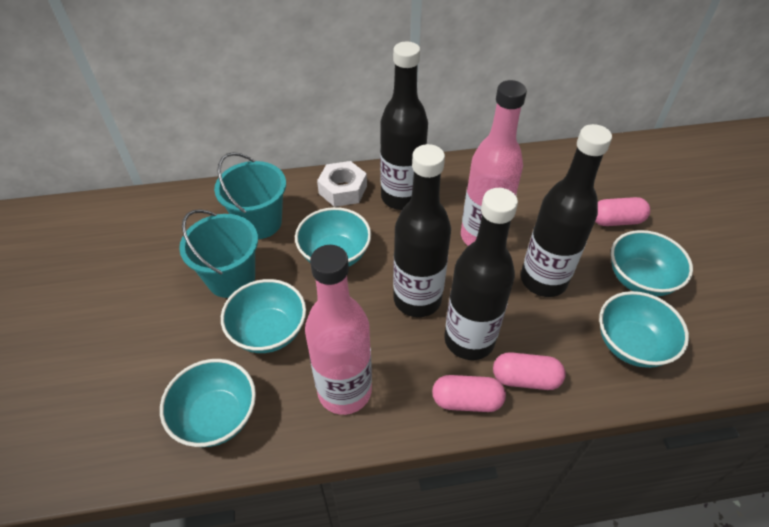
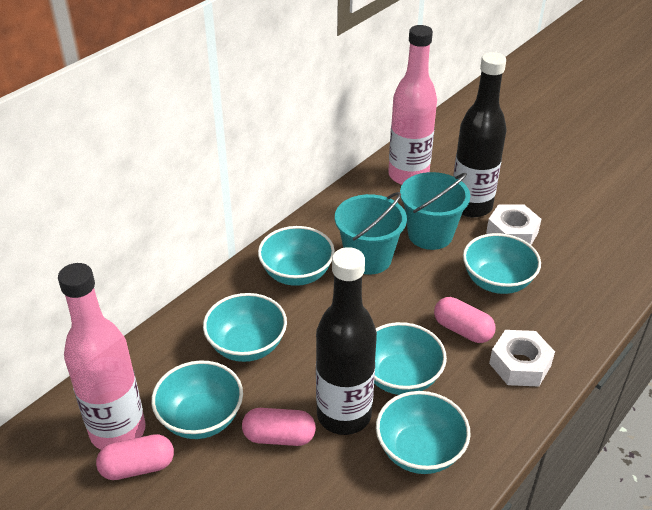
black bottle: 4 -> 2
turquoise bowl: 5 -> 6
white nut: 1 -> 2

